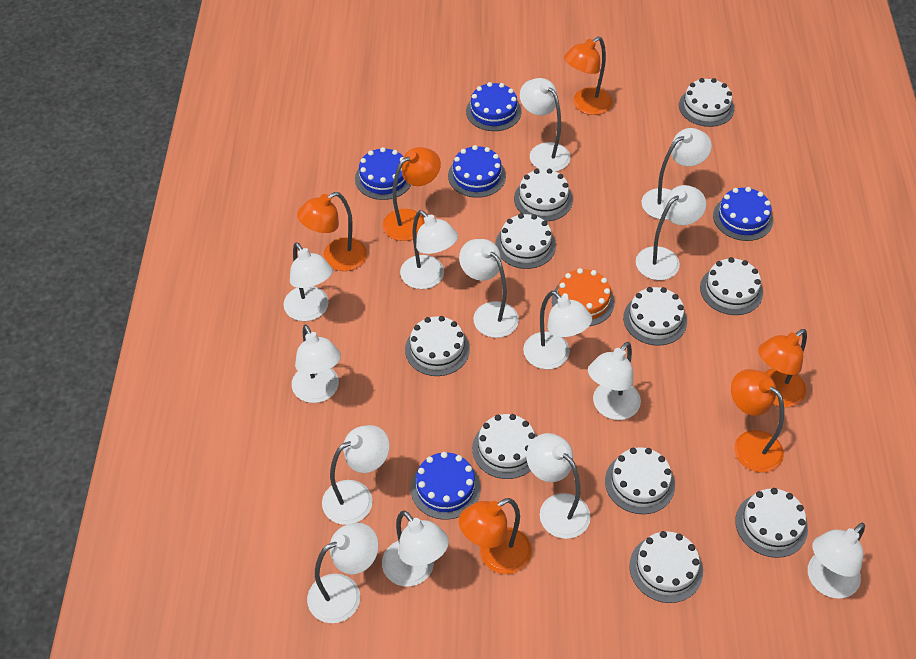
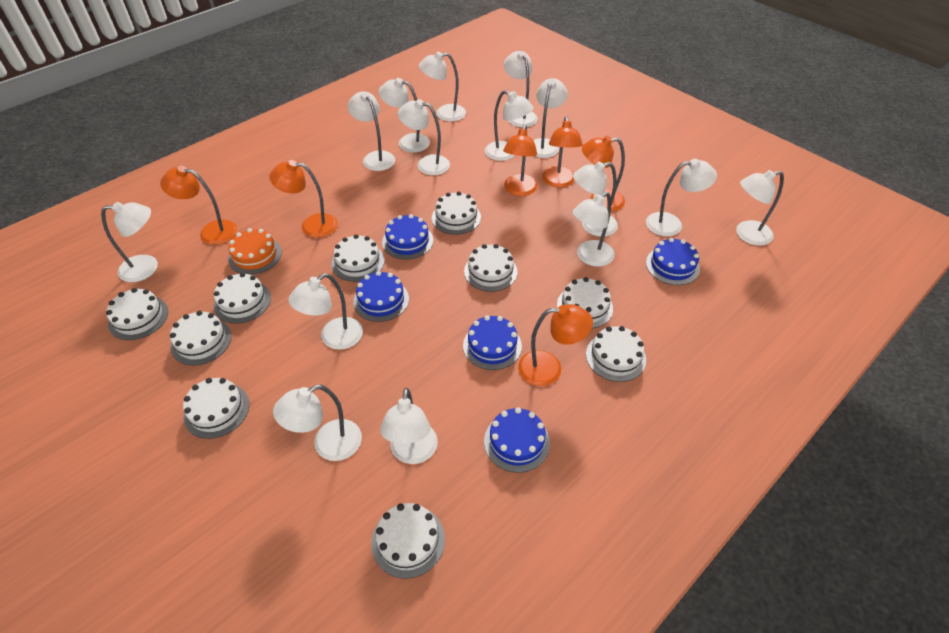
white lamp: 14 -> 15

